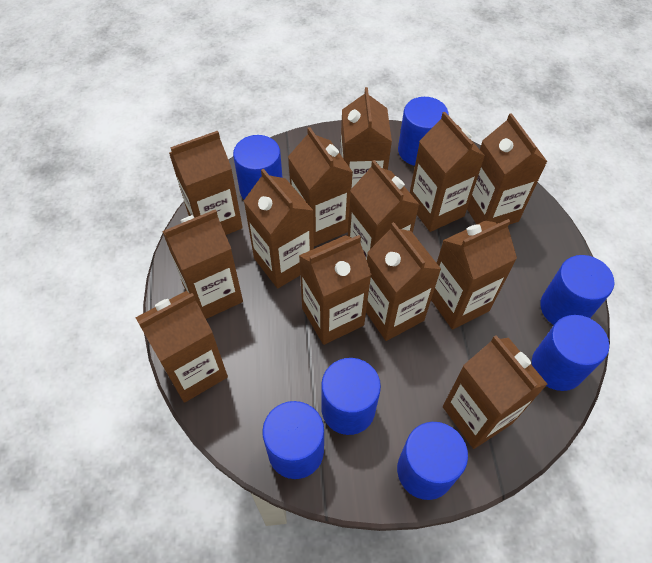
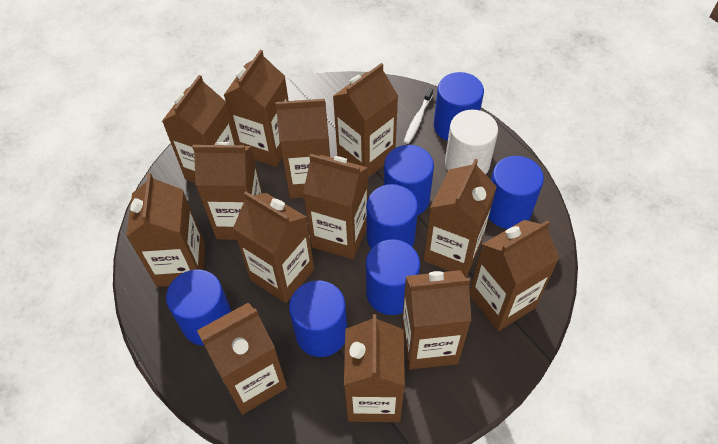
white cylinder: 0 -> 1
white toothbrush: 0 -> 1

